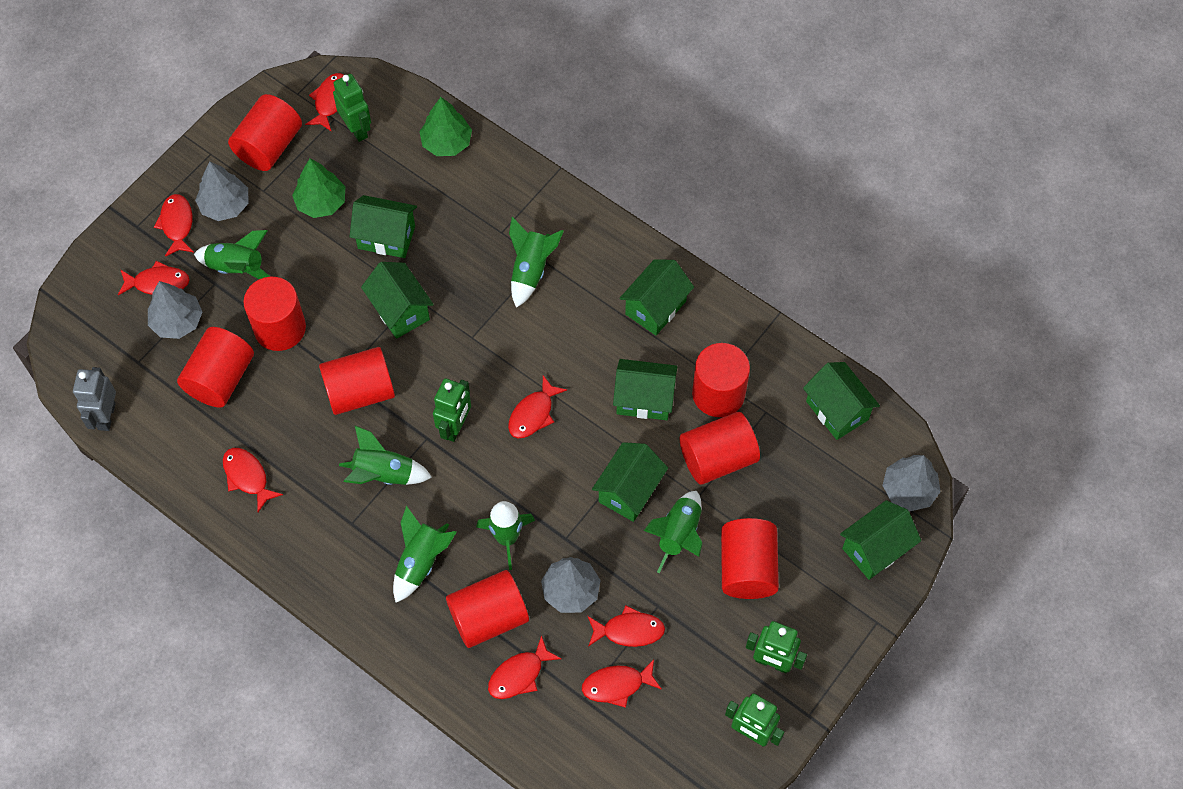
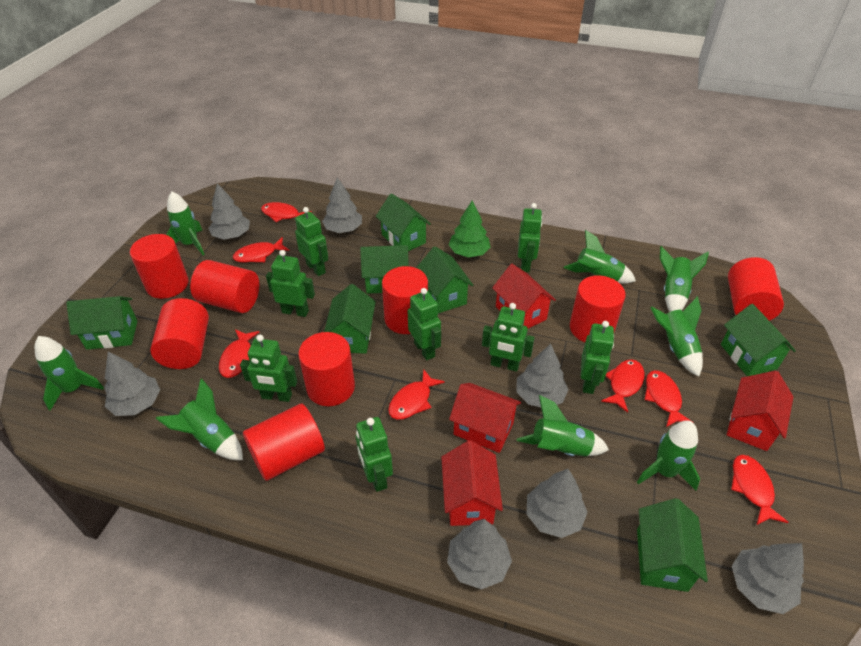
green robot: 4 -> 8
green rocket: 6 -> 8
green tree: 2 -> 1
grey robot: 1 -> 0
grey tree: 4 -> 7
red fish: 8 -> 7
red house: 0 -> 4

